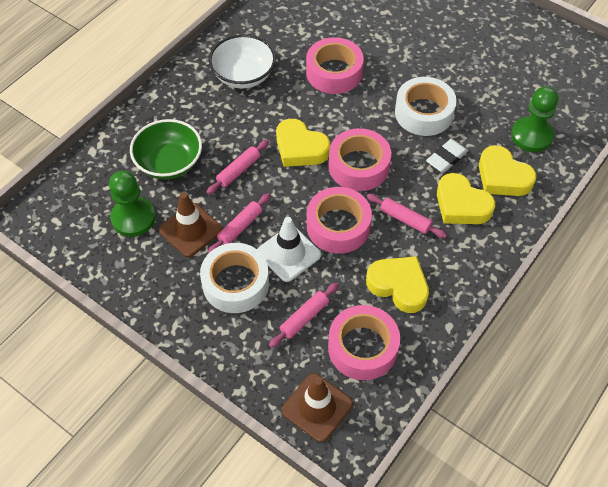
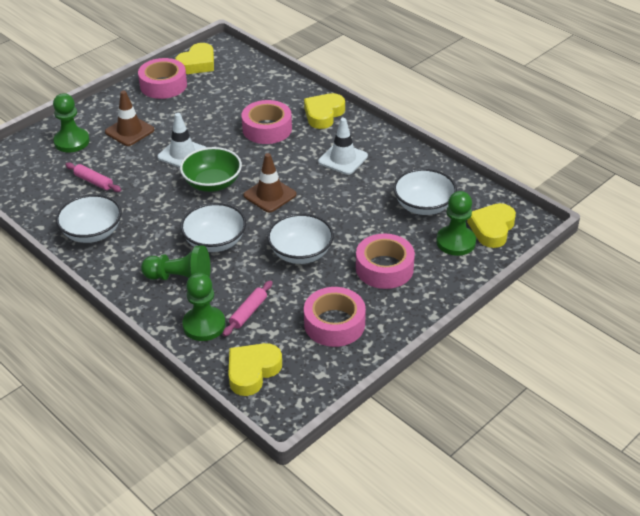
green pawn: 2 -> 4
pink rolling pin: 4 -> 2
white bowl: 1 -> 4
white eraser: 1 -> 0
white tape: 2 -> 0
white traffic cone: 1 -> 2

